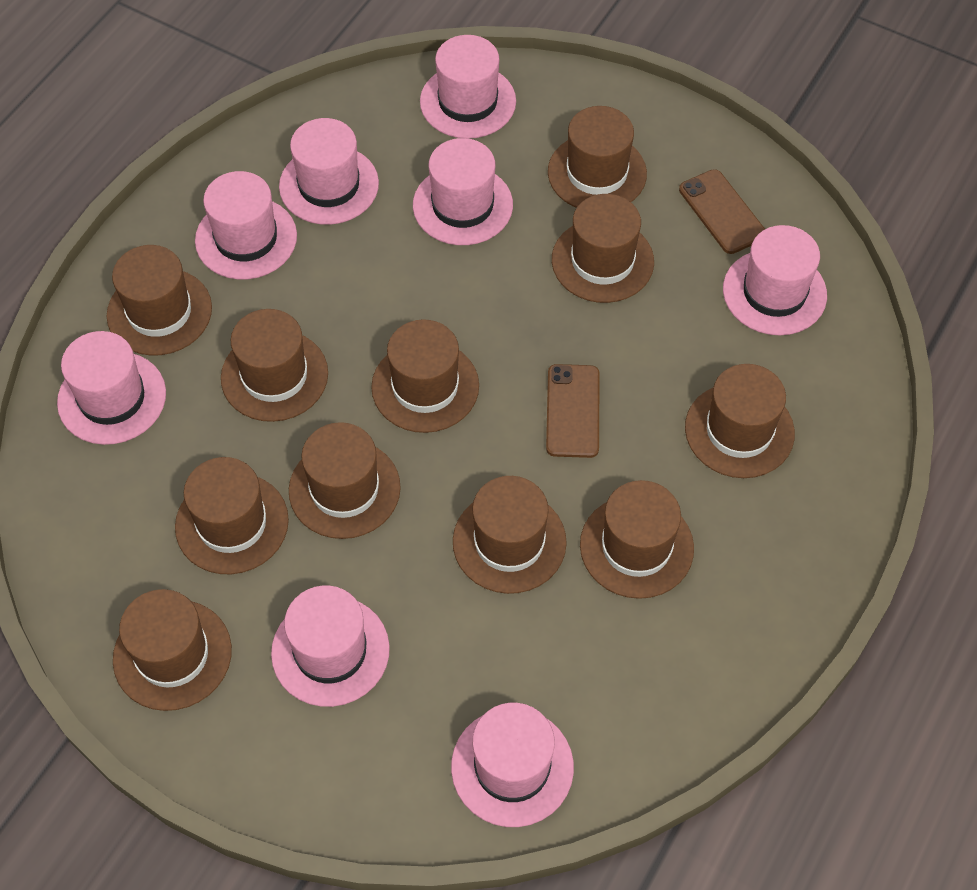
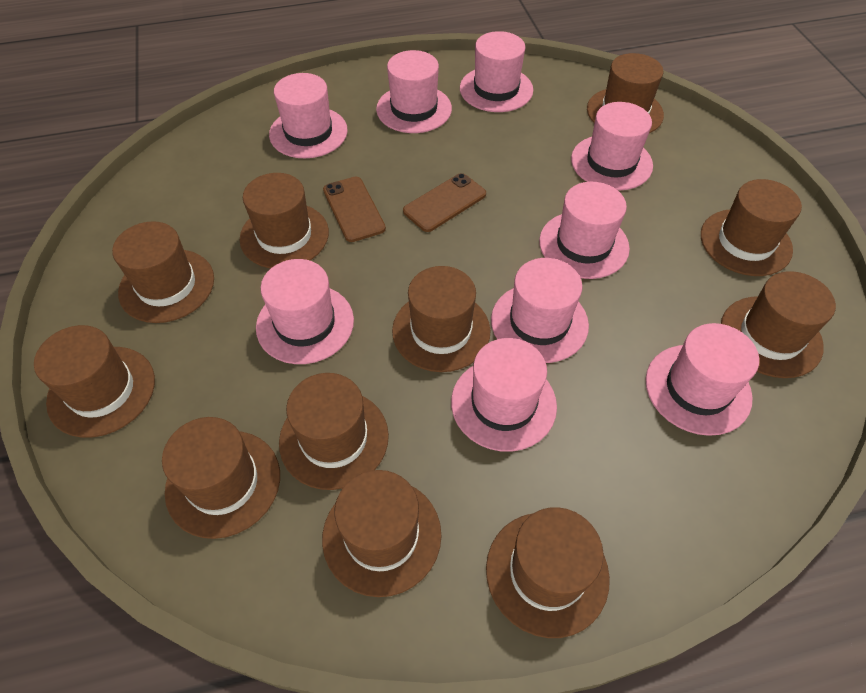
pink hat: 8 -> 9

